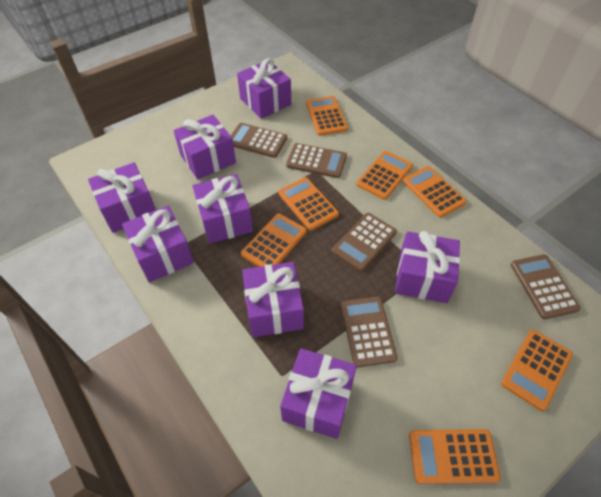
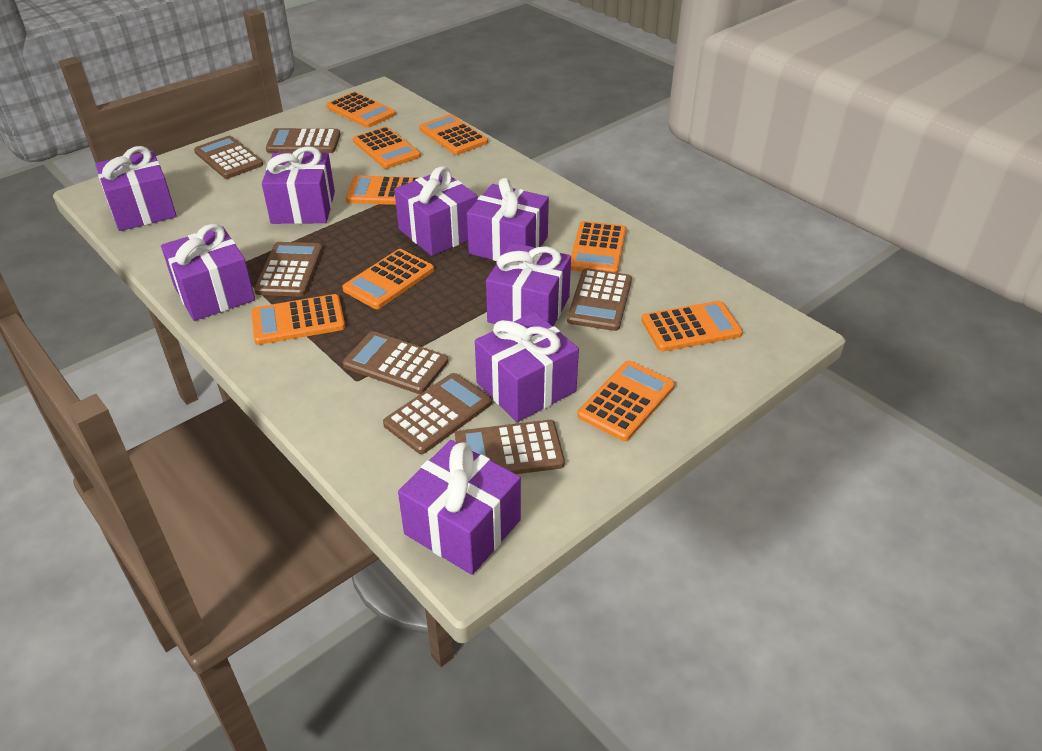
brown calculator: 5 -> 7
orange calculator: 7 -> 9

